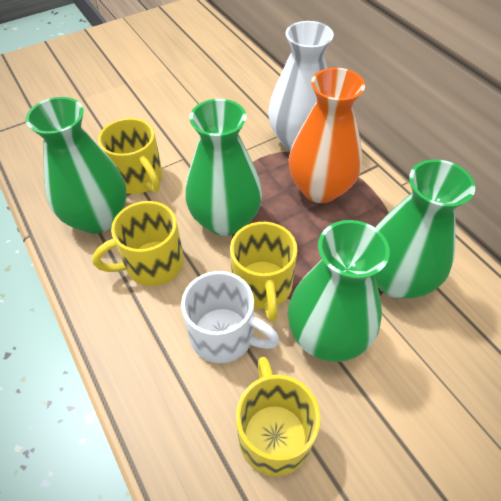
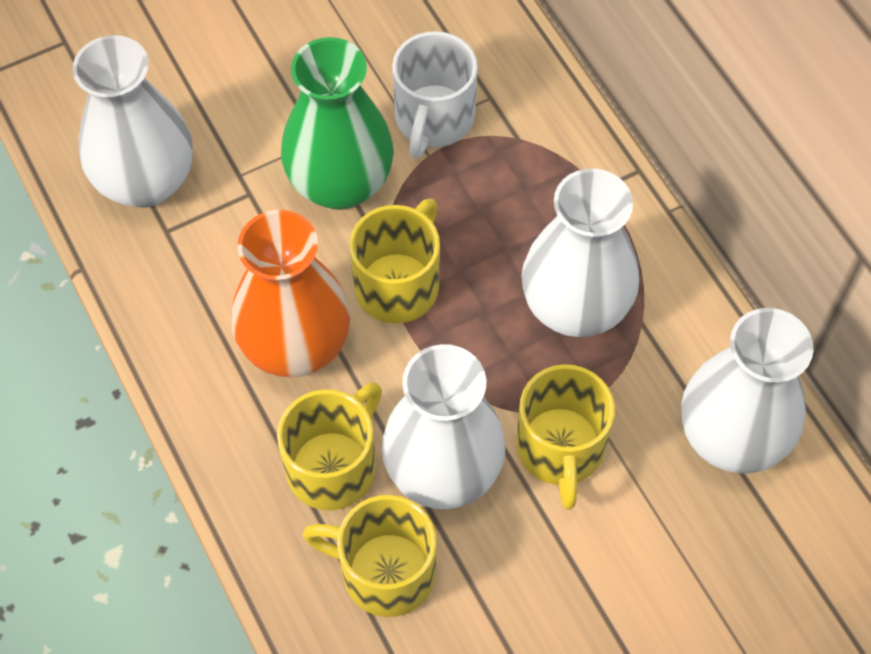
green vase: 4 -> 1
white vase: 1 -> 4

